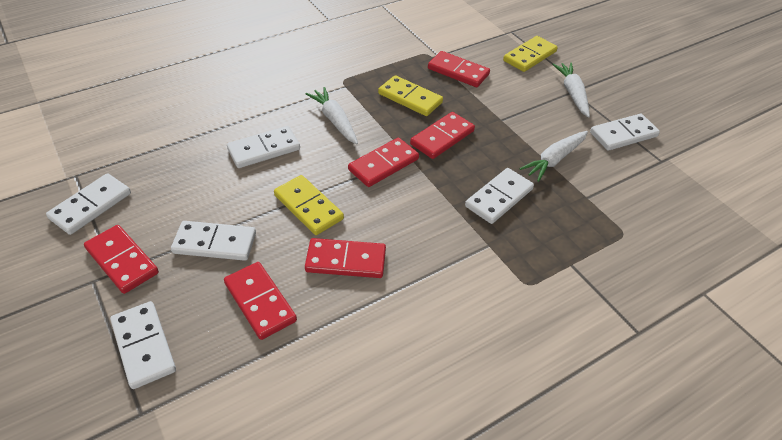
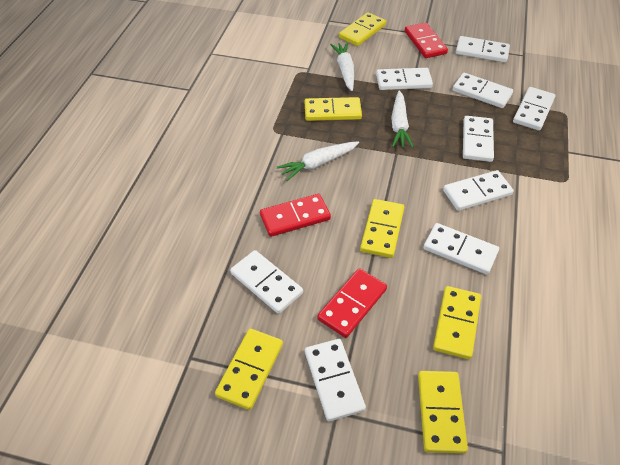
red domino: 6 -> 3
white domino: 6 -> 9
yellow domino: 3 -> 6

